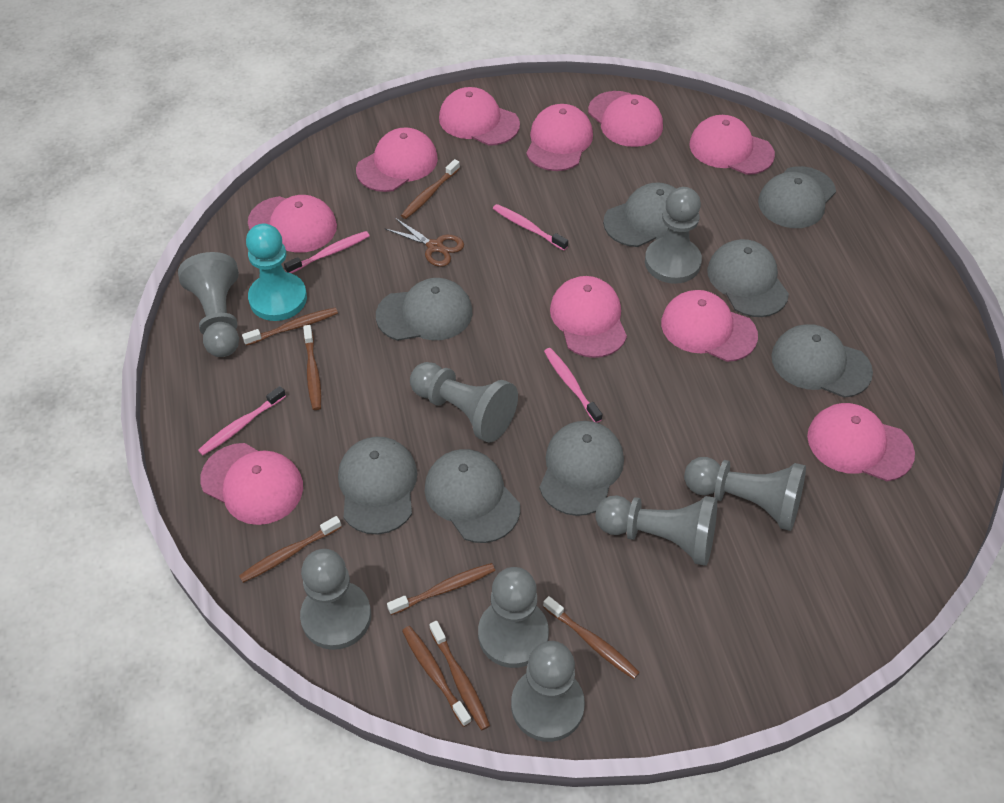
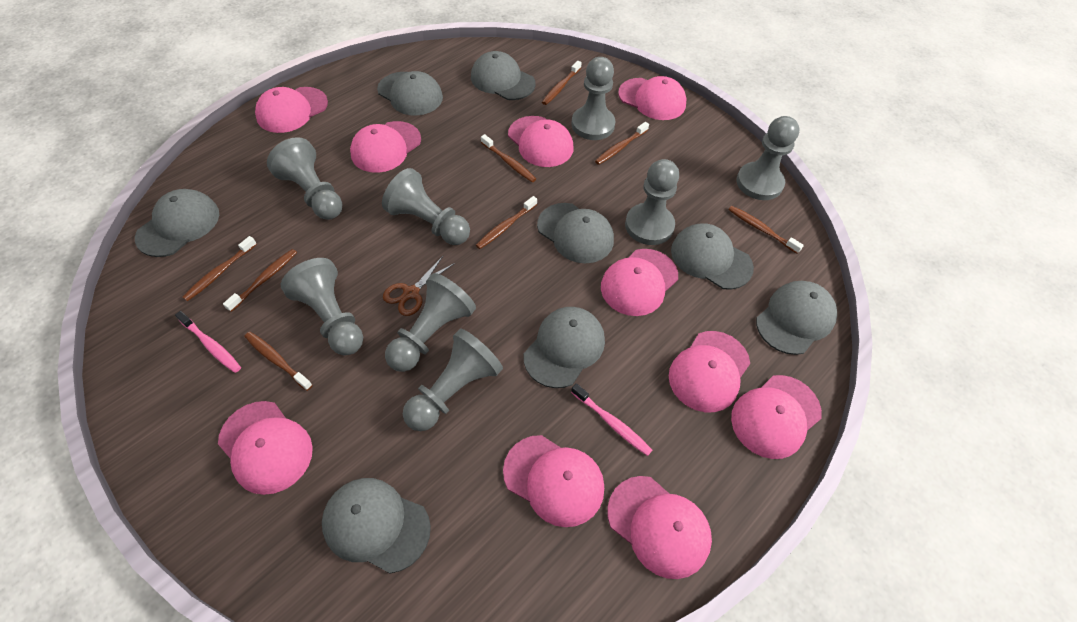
pink toothbrush: 4 -> 2
turquoise pawn: 1 -> 0

